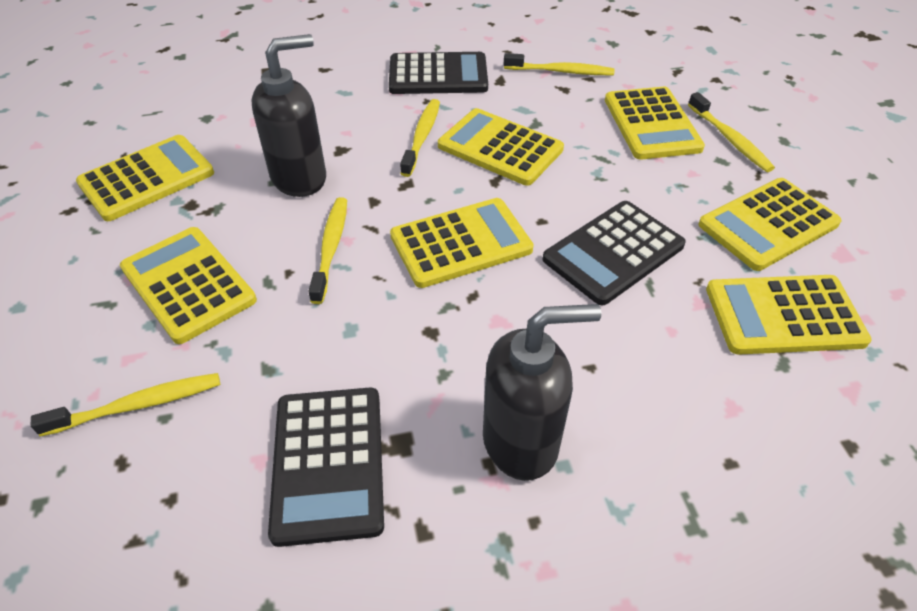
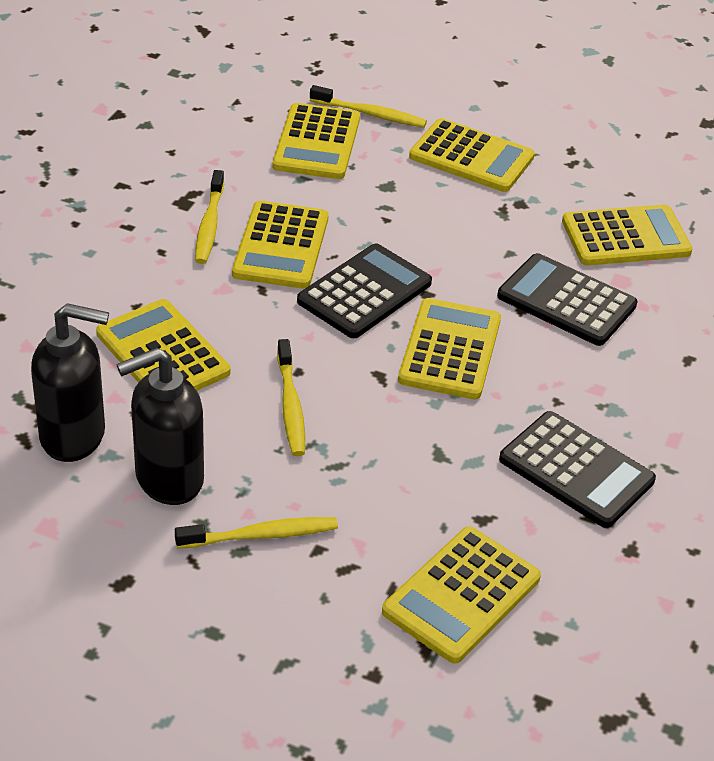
yellow toothbrush: 5 -> 4

